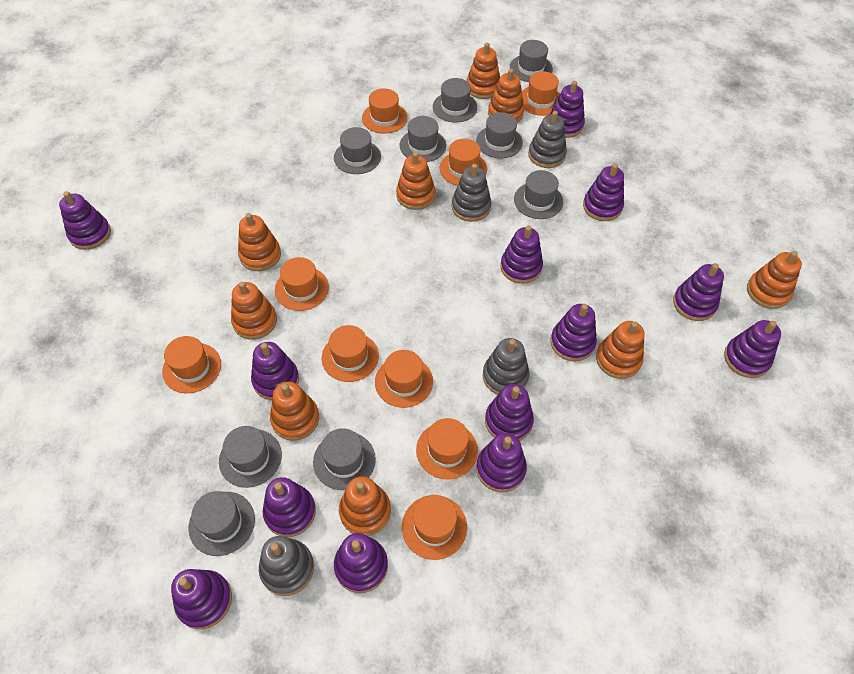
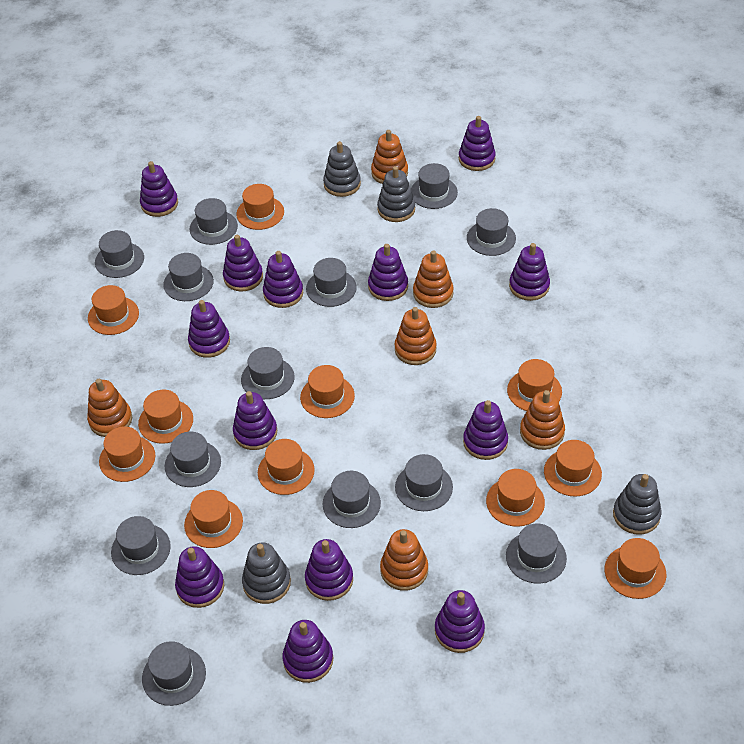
grey hat: 9 -> 13
orange hat: 9 -> 11
orange stacking toy: 9 -> 6

